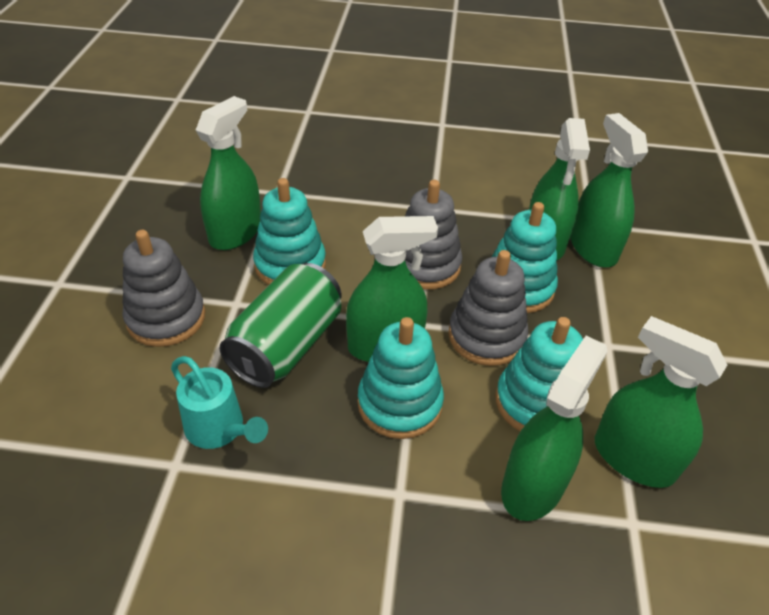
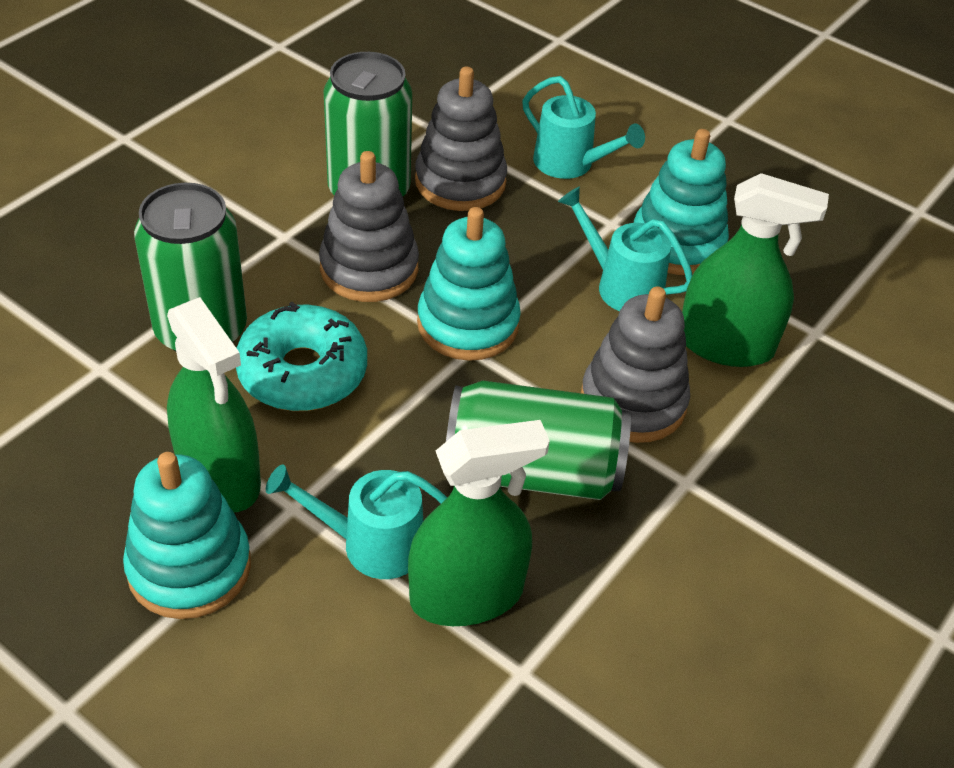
green can: 1 -> 3
green spray bottle: 6 -> 3
turquoise donut: 0 -> 1
turquoise stacking toy: 4 -> 3
turquoise watering can: 1 -> 3

